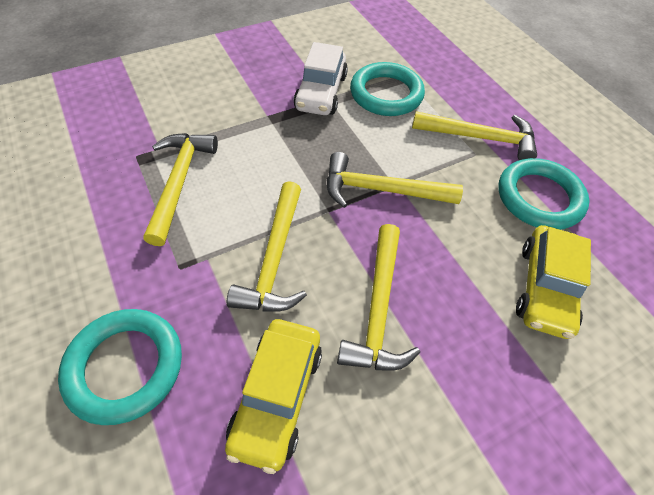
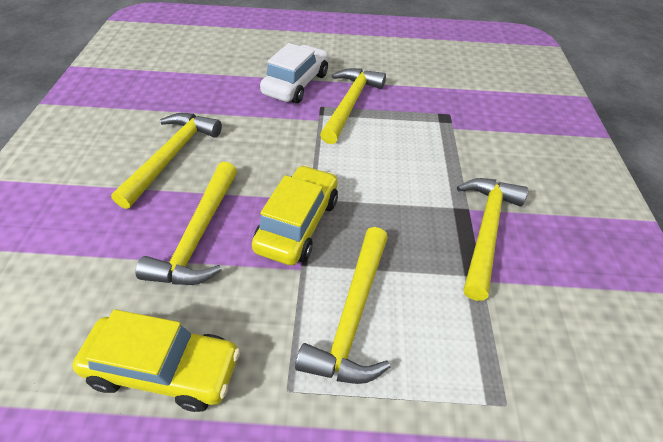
turquoise ring: 3 -> 0

